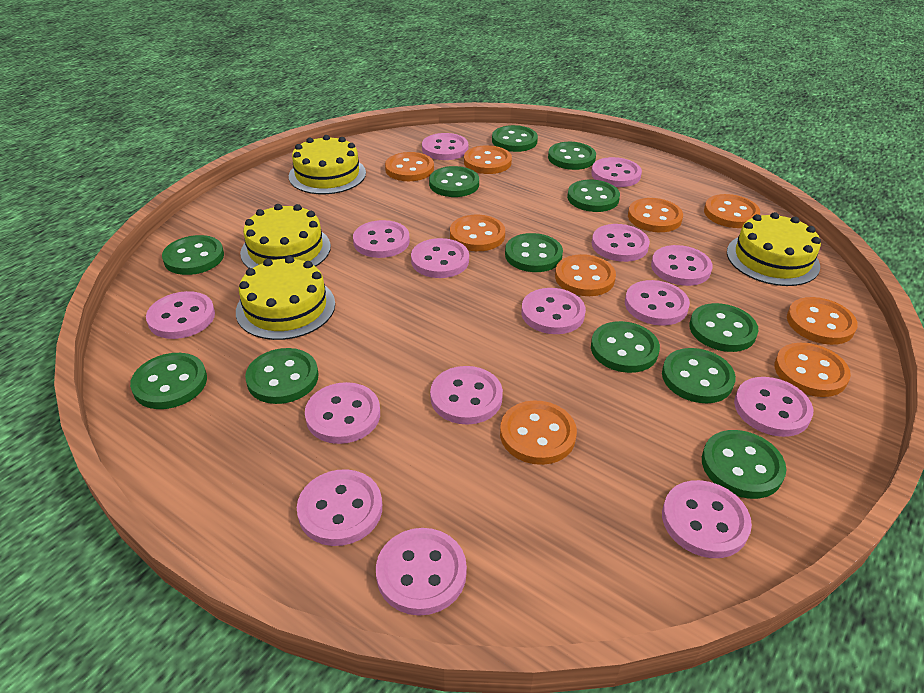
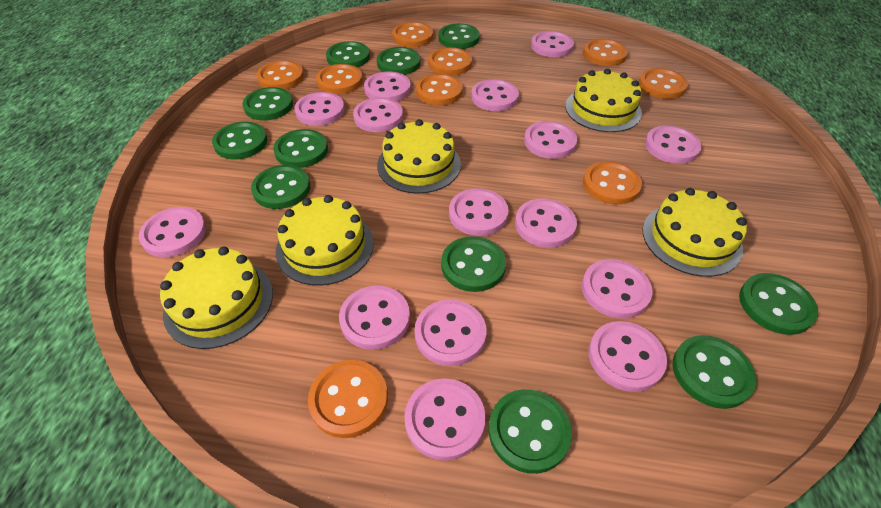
green button: 12 -> 11
yellow cake: 4 -> 5

